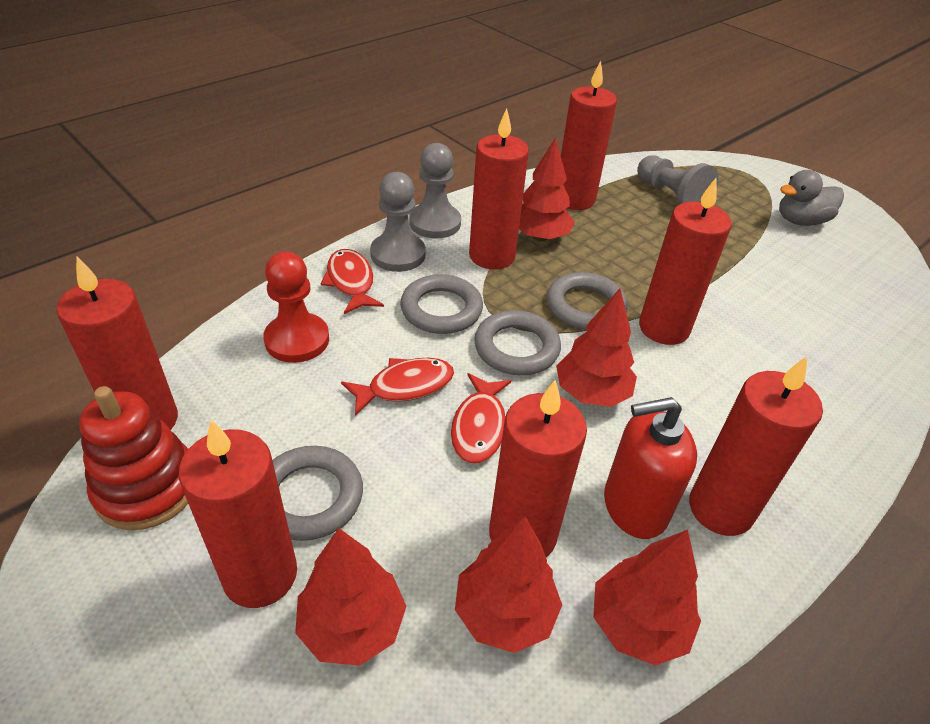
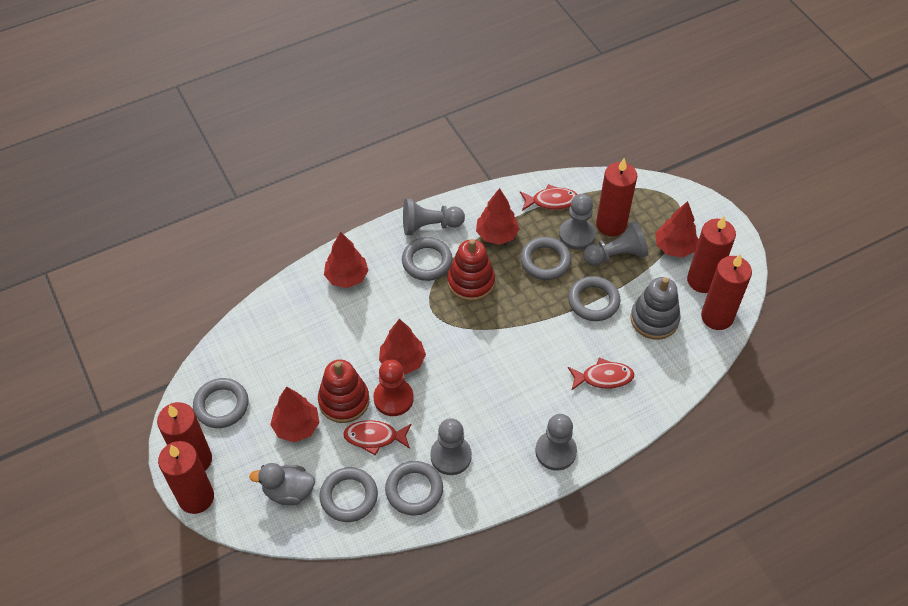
grey pawn: 3 -> 5
grey ring: 4 -> 6
grey stacking toy: 0 -> 1
red candle: 7 -> 5
red soap dispenser: 1 -> 0
red stacking toy: 1 -> 2

